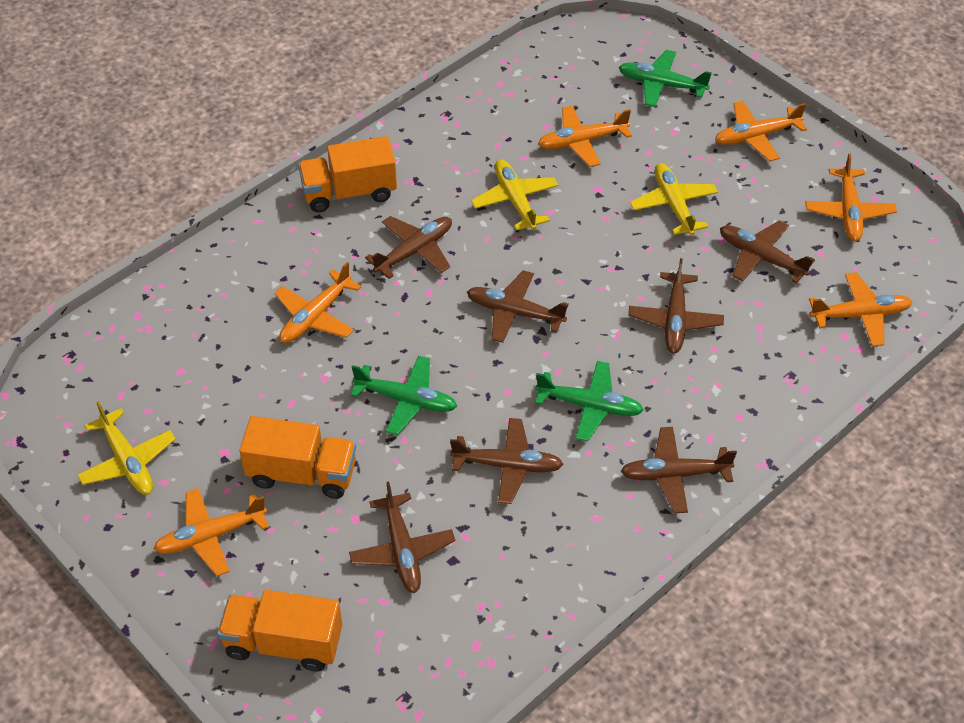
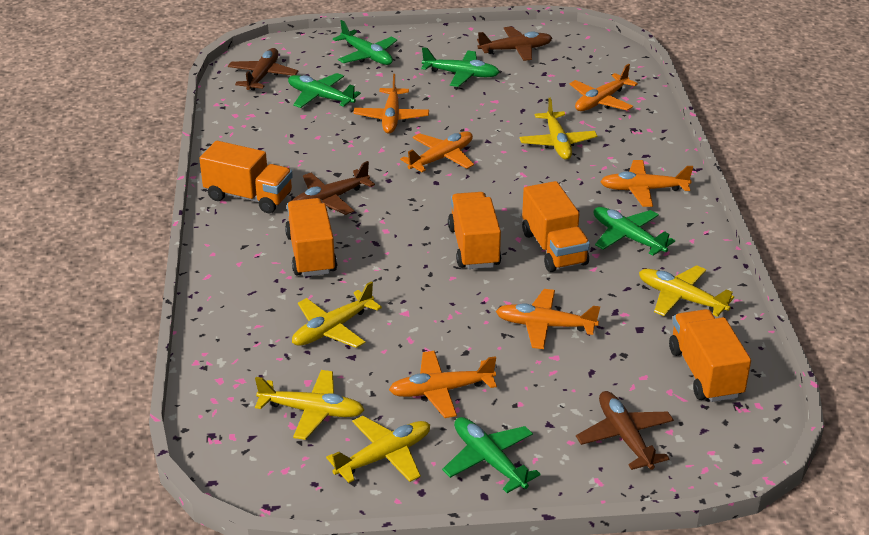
brown plane: 7 -> 4
green plane: 3 -> 5
orange truck: 3 -> 5
yellow plane: 3 -> 5

